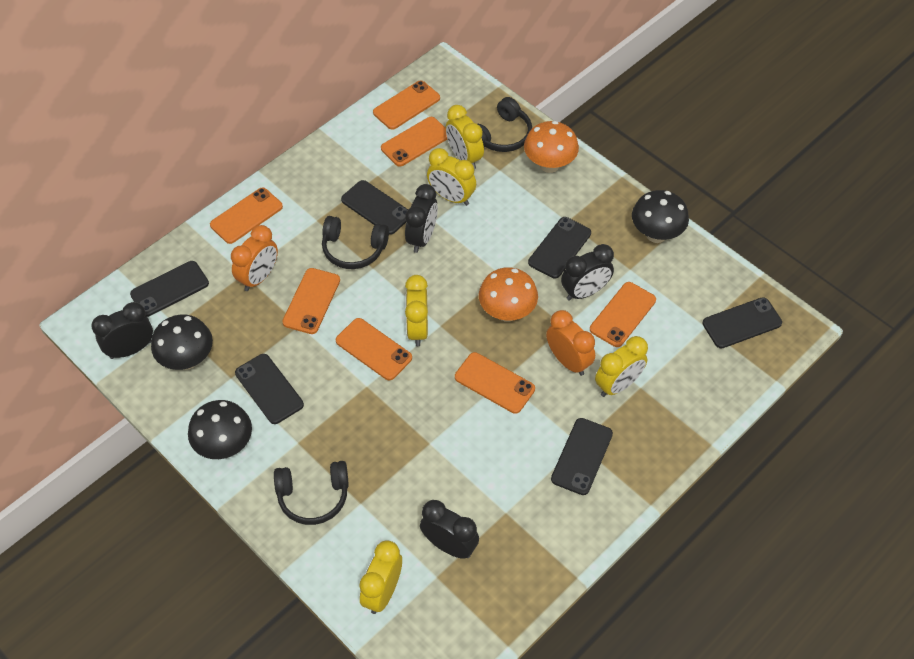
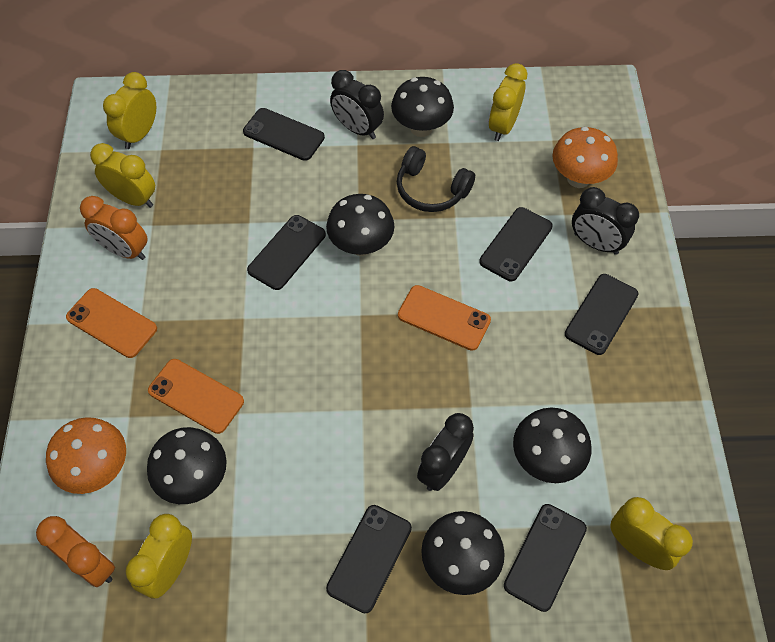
black clock: 4 -> 3
black headphones: 3 -> 1
black mushroom: 3 -> 5
orange phone: 7 -> 3

